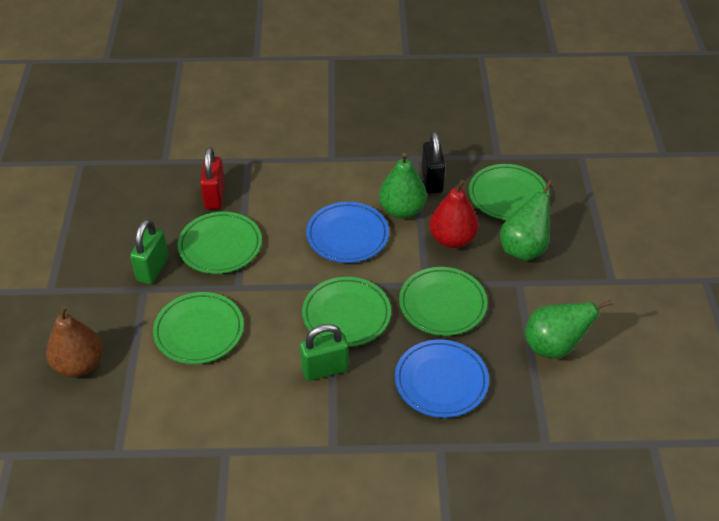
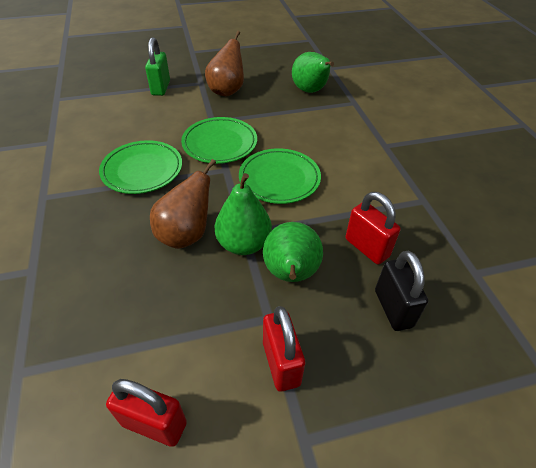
blue plate: 2 -> 0
brown pear: 1 -> 2
green padlock: 2 -> 1
green plate: 5 -> 3
red padlock: 1 -> 3
red pear: 1 -> 0

